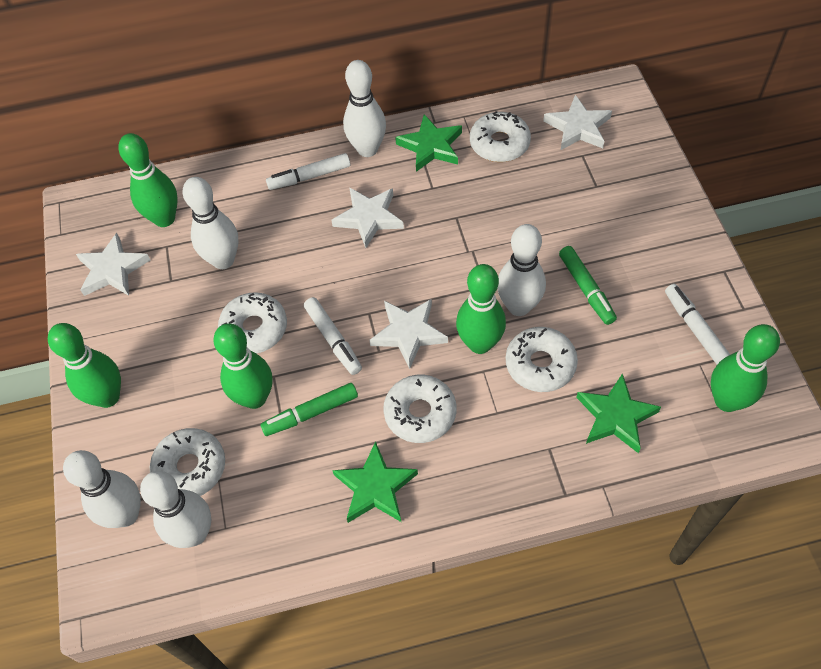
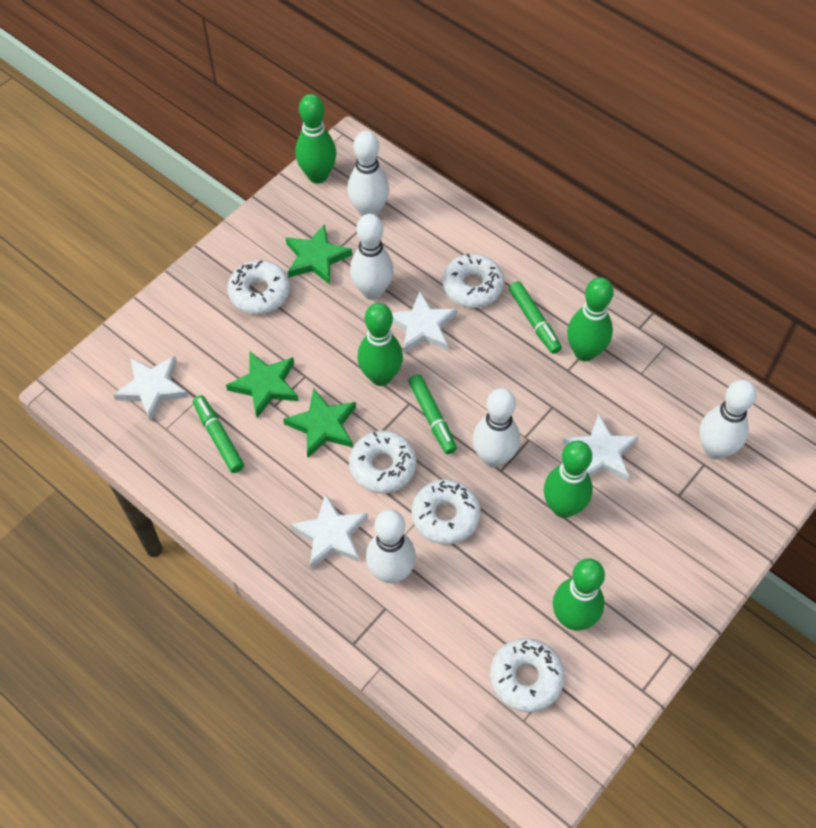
green marker: 2 -> 3
white marker: 3 -> 0

